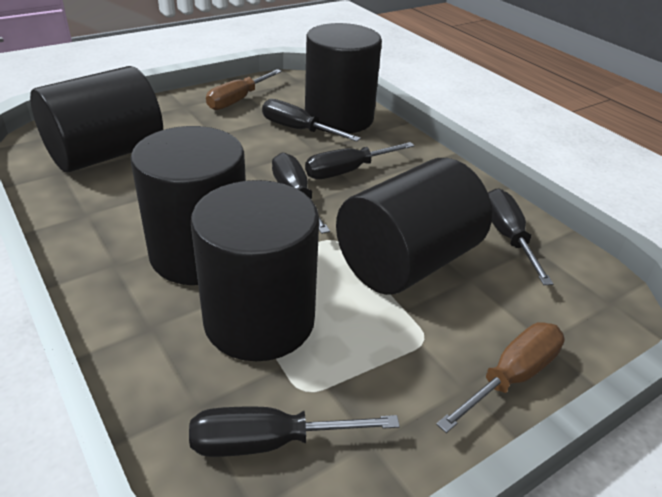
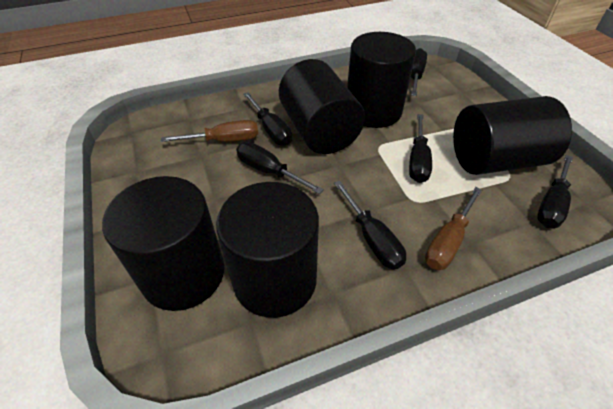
black screwdriver: 5 -> 6

